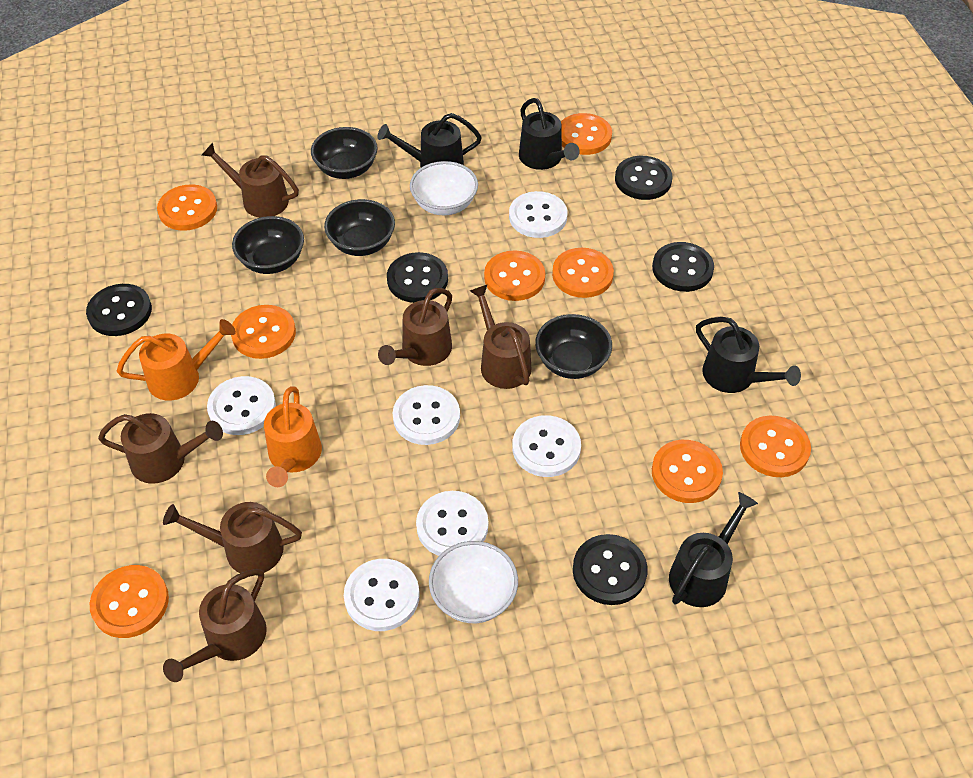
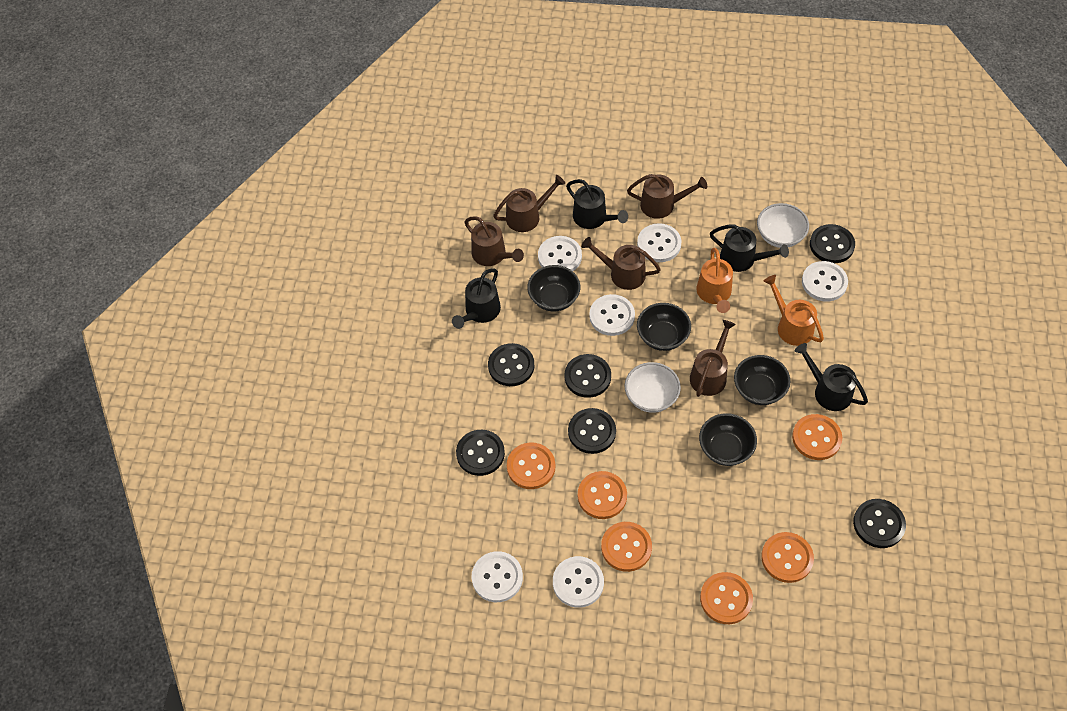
black button: 5 -> 6
brown watering can: 6 -> 5
orange button: 8 -> 6

